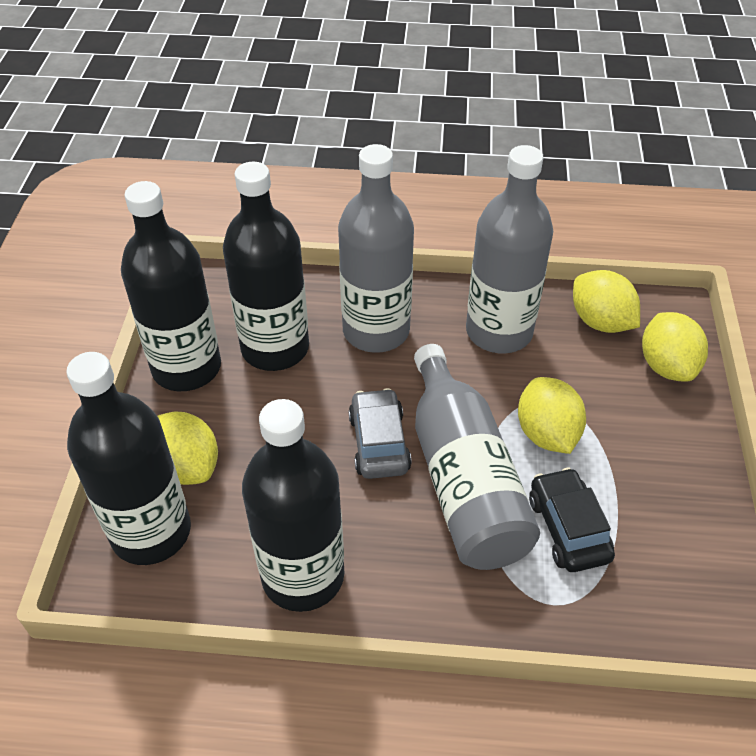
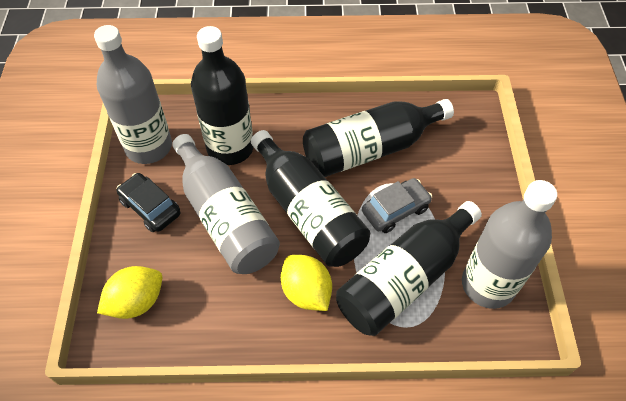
yellow lemon: 4 -> 2

